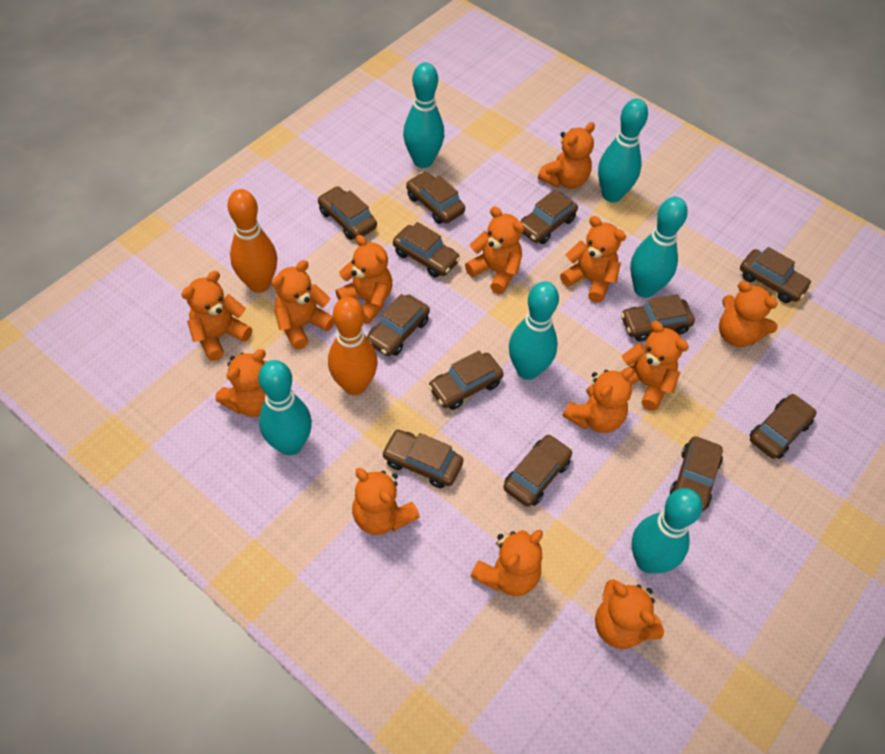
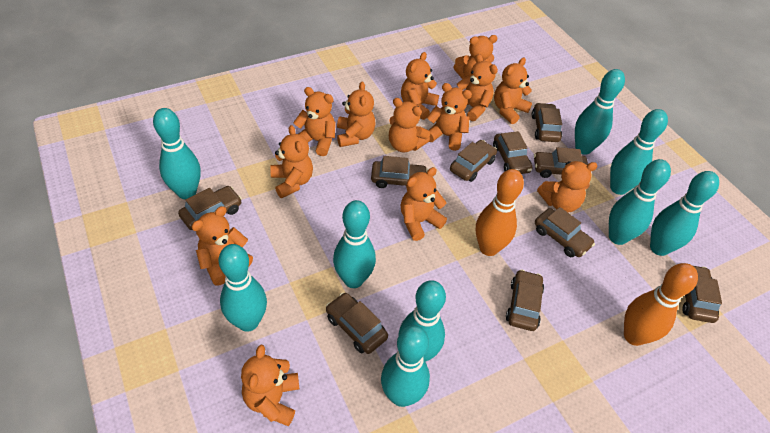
brown car: 12 -> 10
turquoise bowling pin: 6 -> 9

